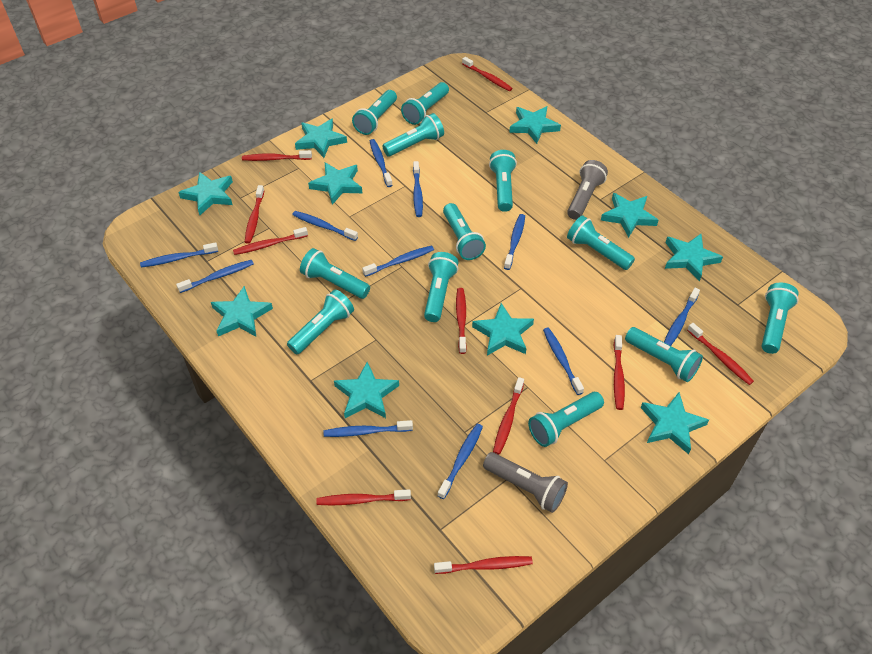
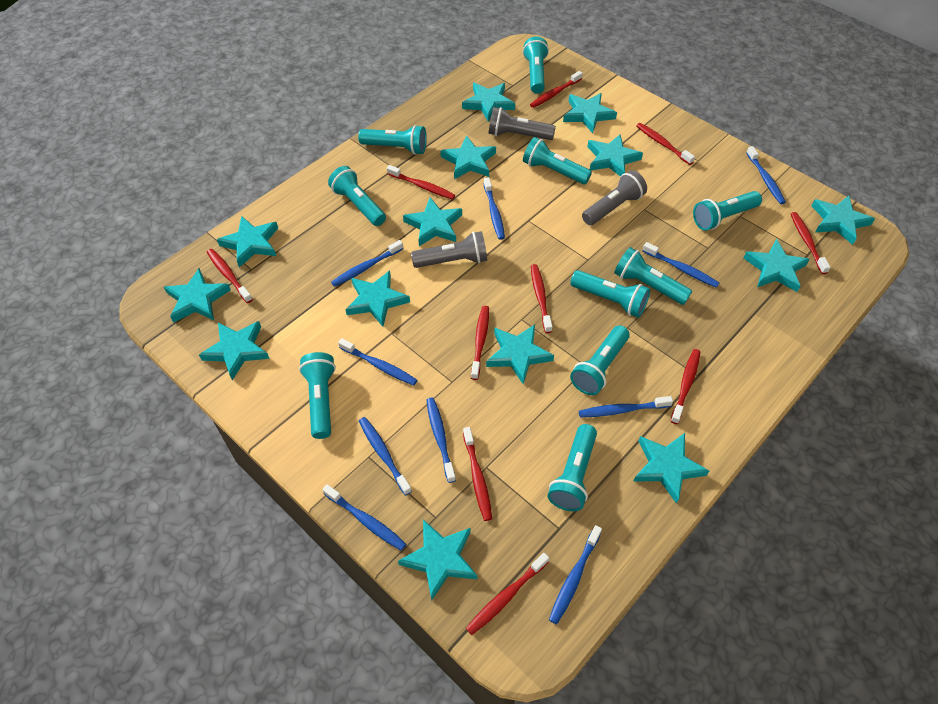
blue toothbrush: 11 -> 10
grey flashlight: 2 -> 3
turquoise flashlight: 12 -> 10
turquoise star: 10 -> 14

